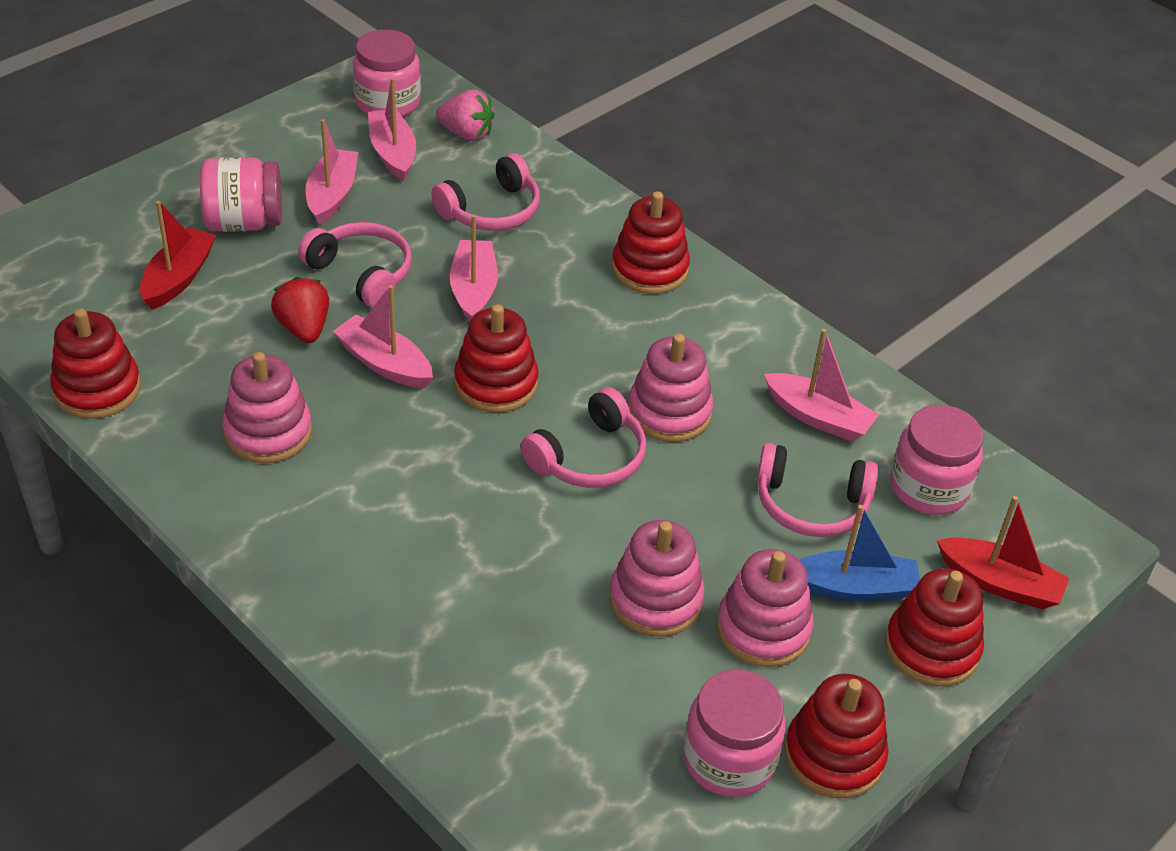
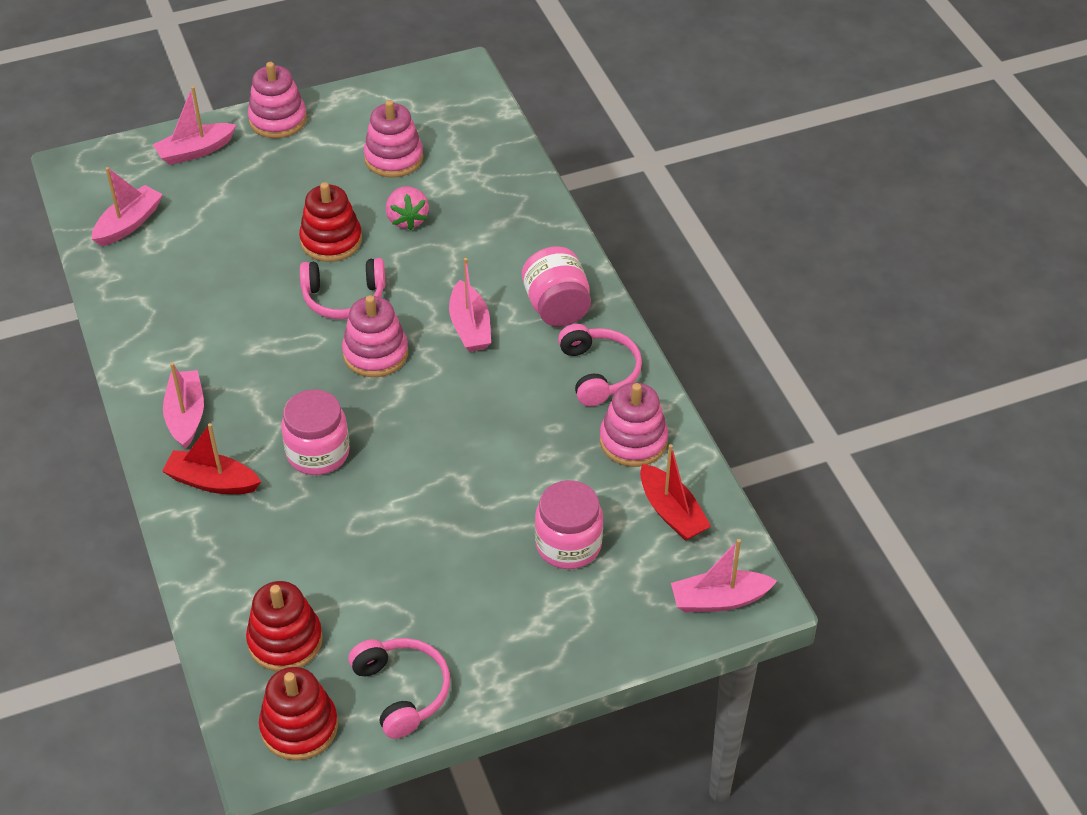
blue boat: 1 -> 0
pink headphones: 4 -> 3
pink jar: 4 -> 3
red stacking toy: 5 -> 3
red strawberry: 1 -> 0

